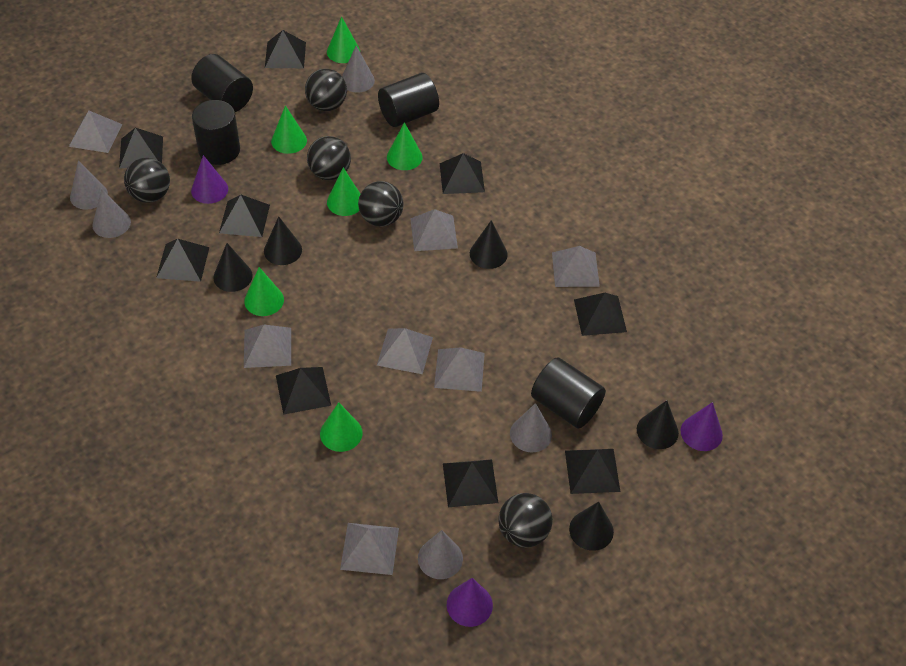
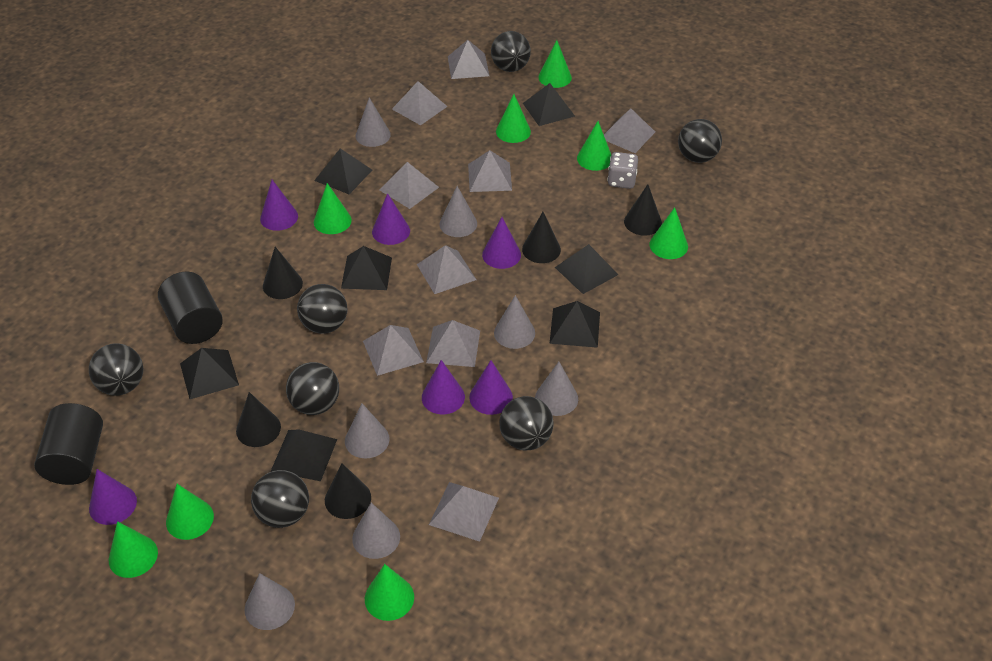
black ball: 5 -> 7
black cylinder: 4 -> 2
black pyramid: 9 -> 7
green cone: 6 -> 8
grey cone: 5 -> 7
grey dice: 0 -> 1
grey pyramid: 7 -> 9
purple cone: 3 -> 6

